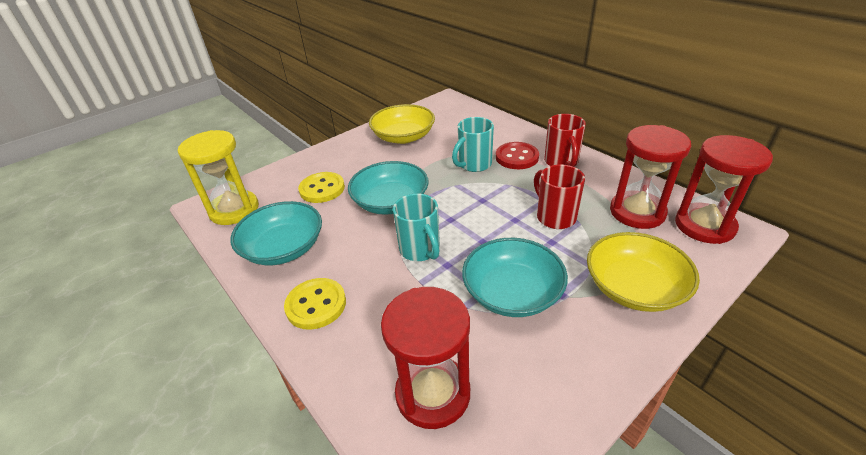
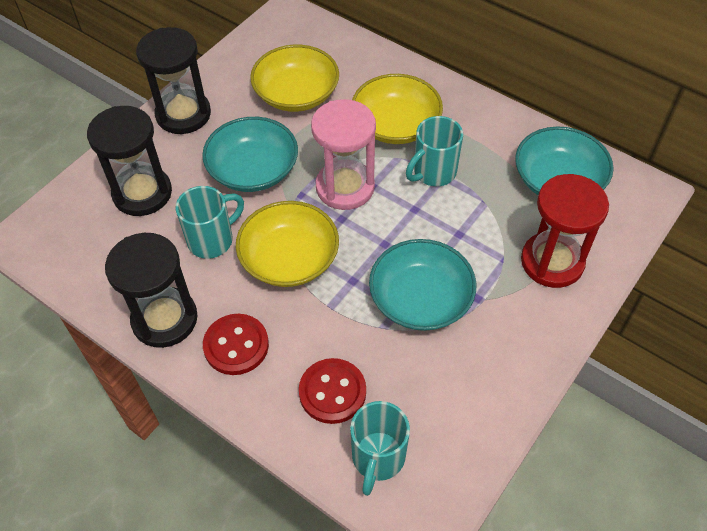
black hourglass: 0 -> 3
pink hourglass: 0 -> 1
red button: 1 -> 2
red hourglass: 3 -> 1
red mug: 2 -> 0
turquoise mug: 2 -> 3
yellow bowl: 2 -> 3
yellow button: 2 -> 0
yellow hourglass: 1 -> 0

